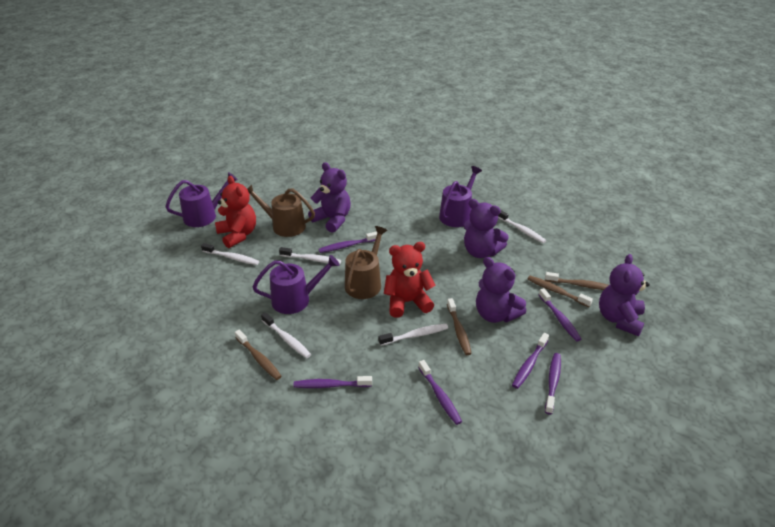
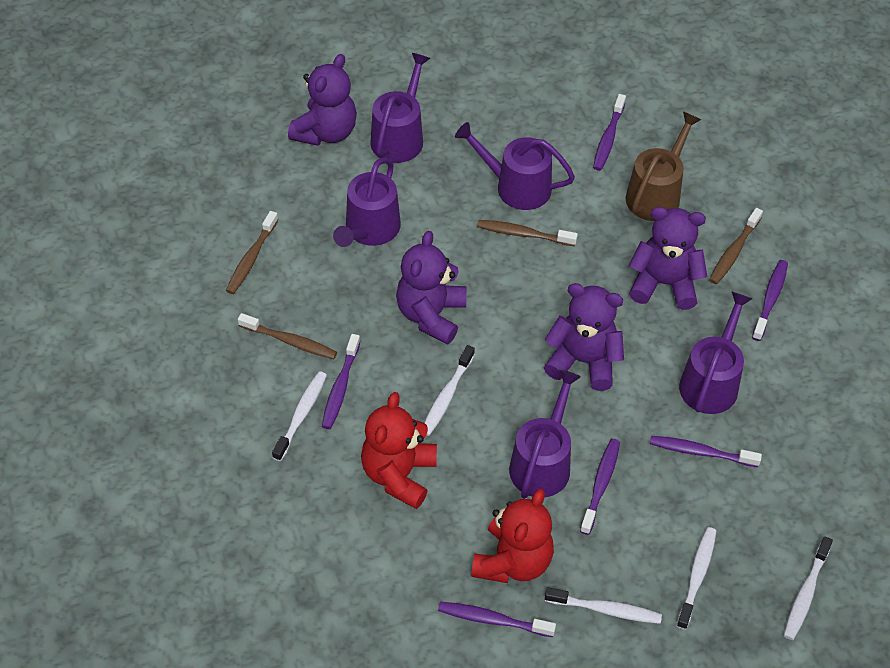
brown watering can: 2 -> 1
purple watering can: 3 -> 5

